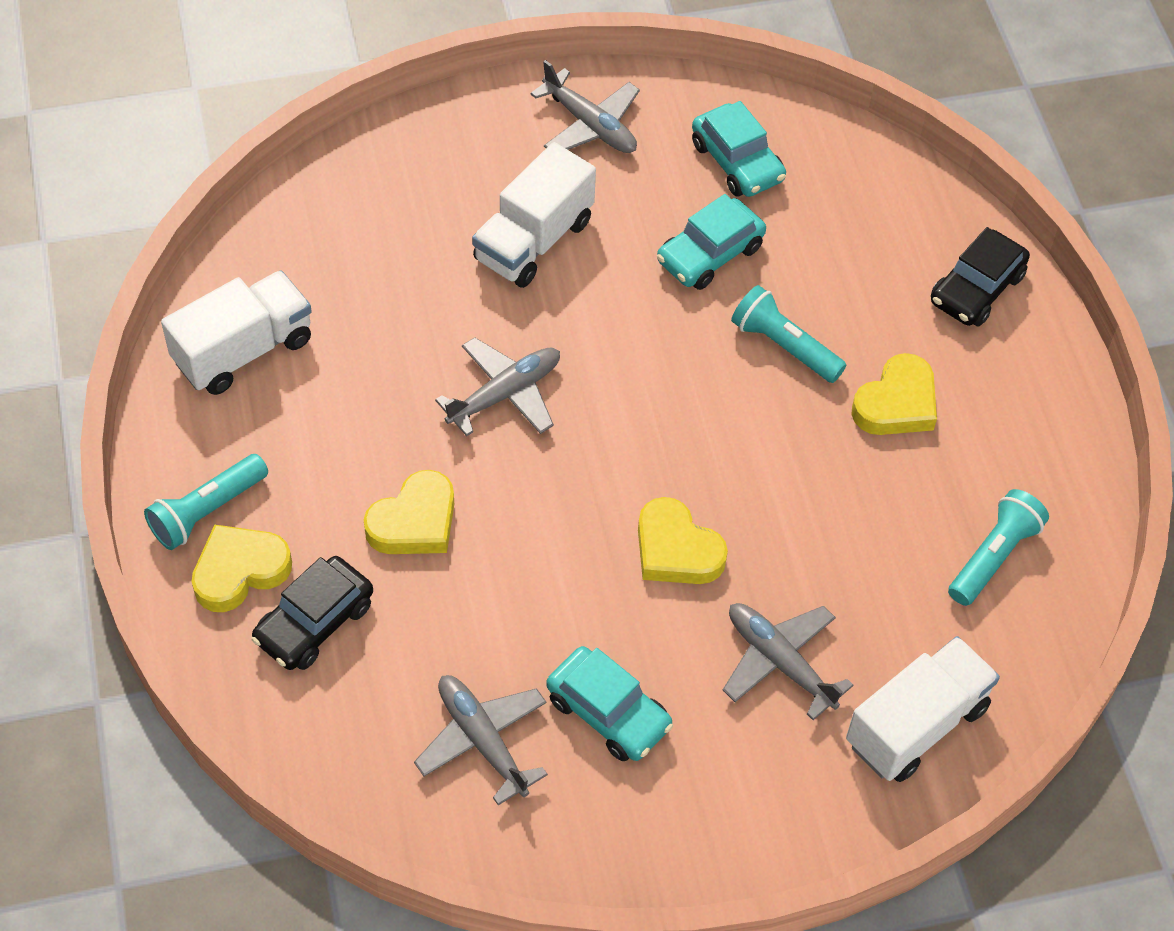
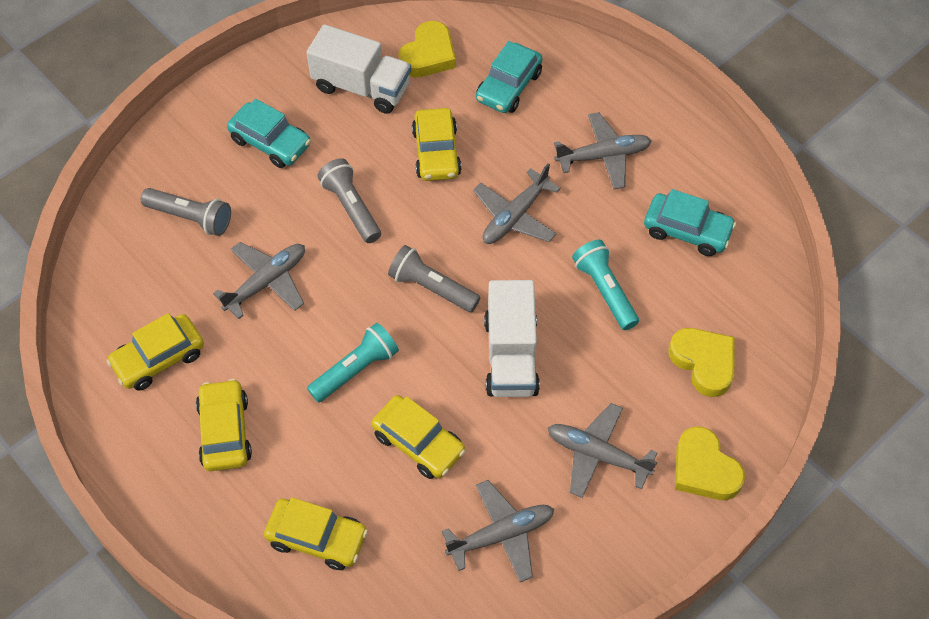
black car: 2 -> 0
grey flashlight: 0 -> 3
grey plane: 4 -> 5
turquoise flashlight: 3 -> 2
white truck: 3 -> 2
yellow car: 0 -> 5
yellow heart: 4 -> 3

